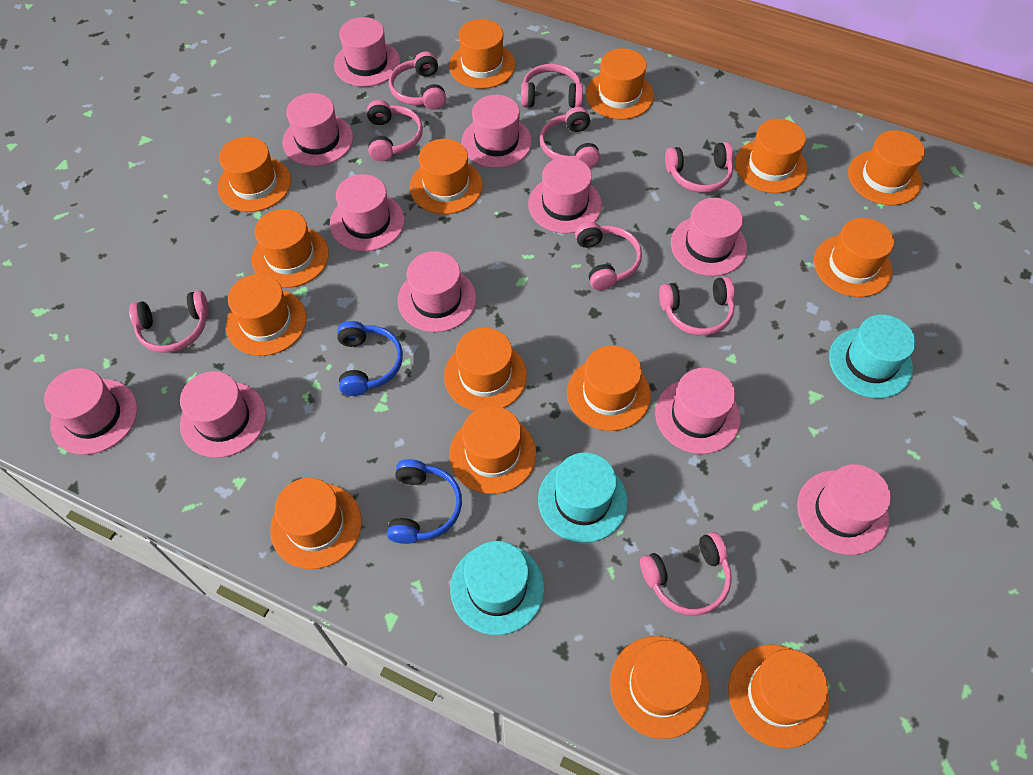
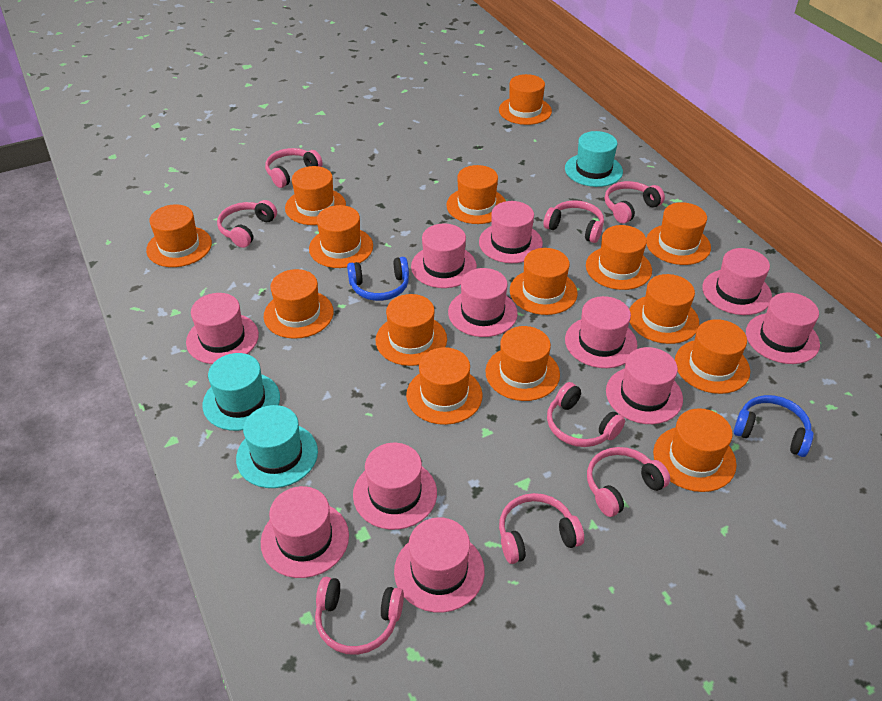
pink headphones: 9 -> 8

